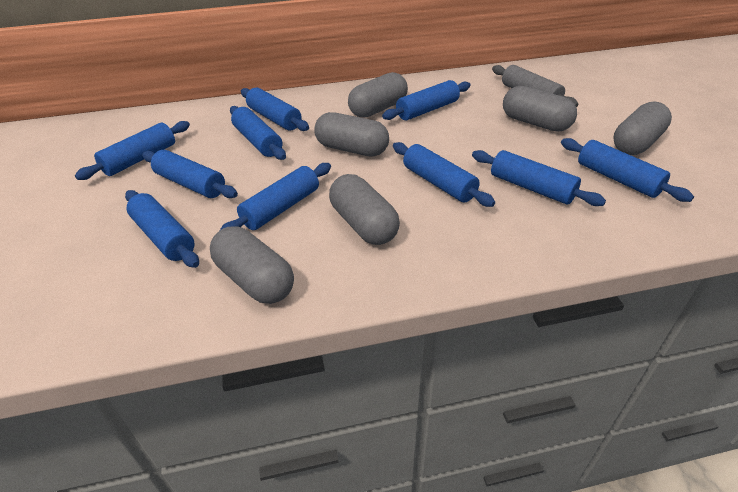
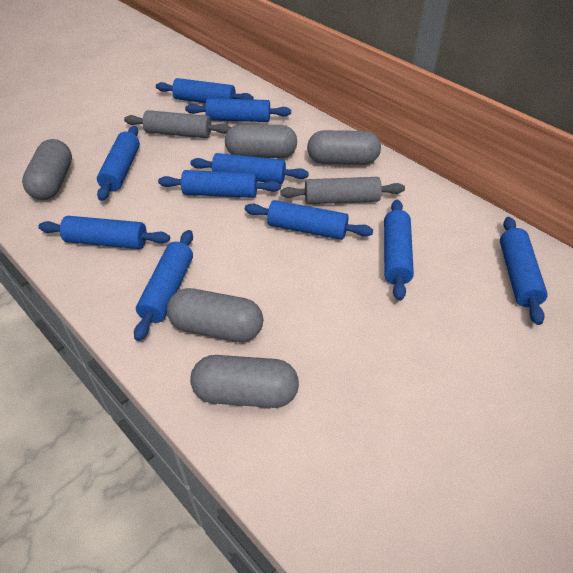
grey capsule: 6 -> 5
grey rolling pin: 1 -> 2

